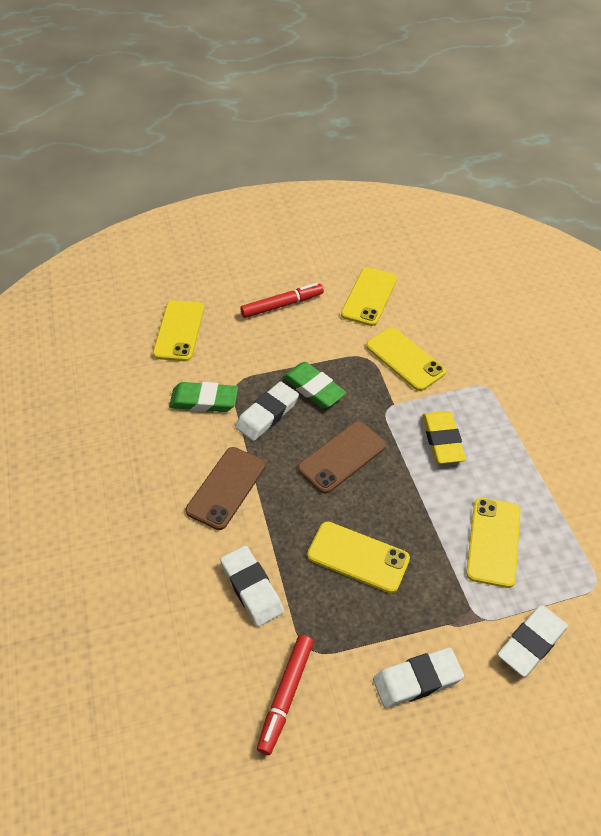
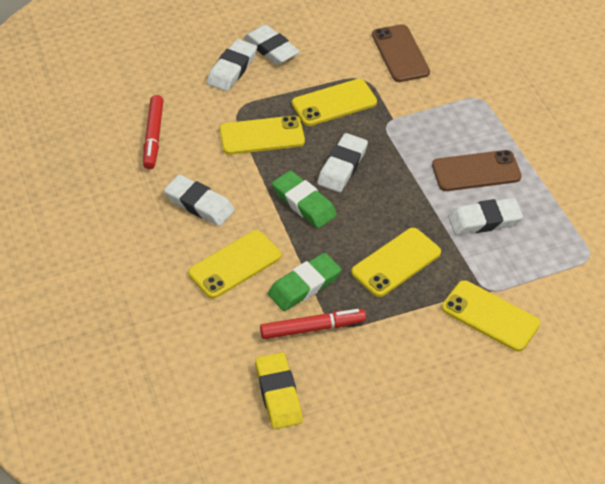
white eraser: 4 -> 5

